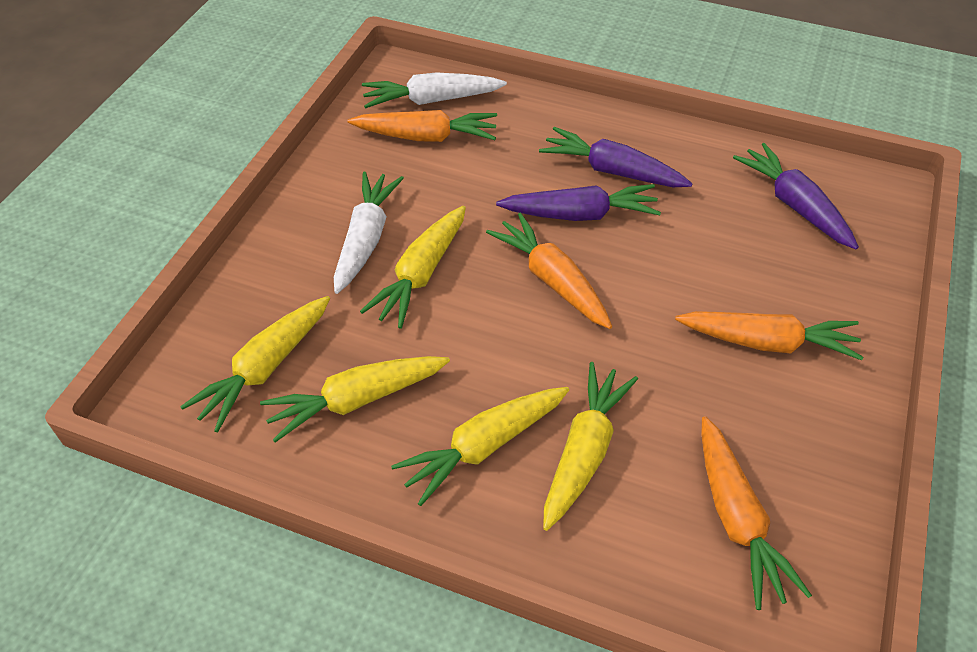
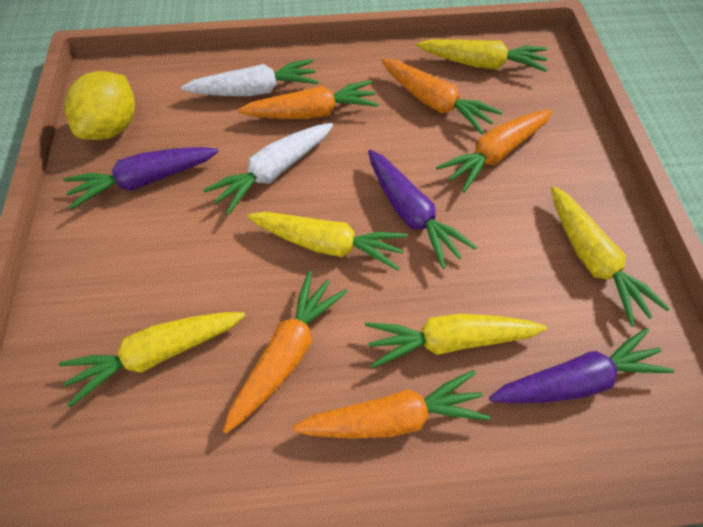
orange carrot: 4 -> 5
yellow lemon: 0 -> 1

